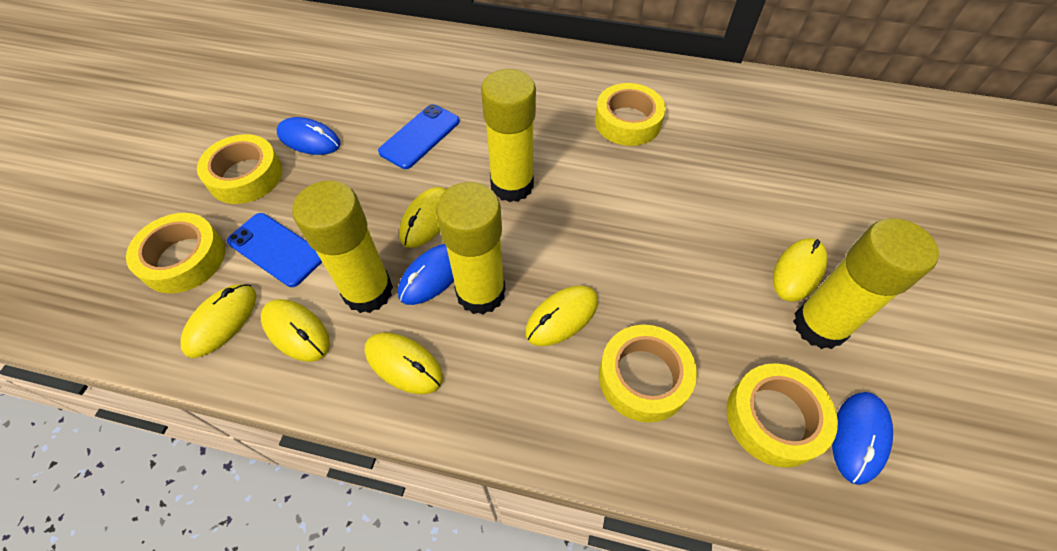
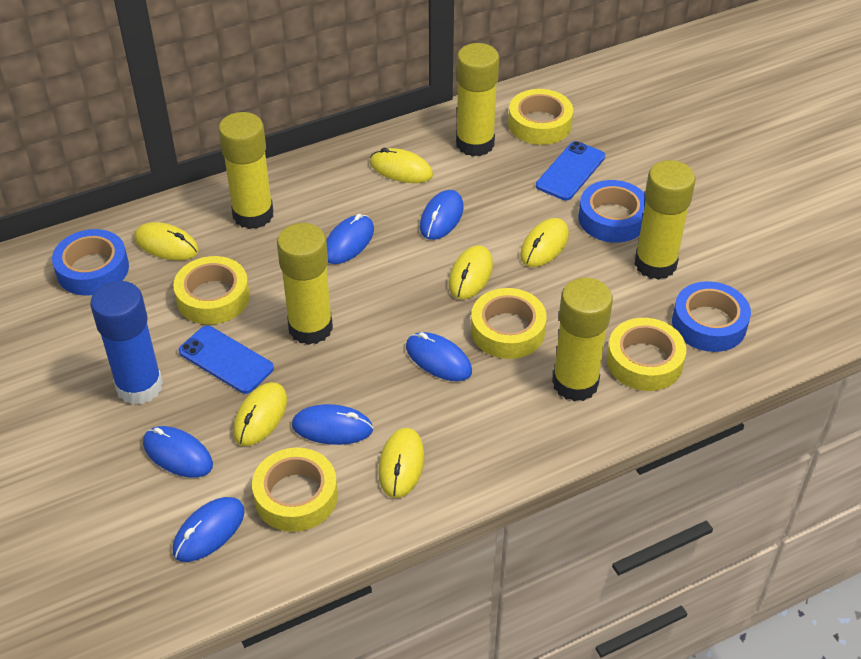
blue glue stick: 0 -> 1
blue mouse: 3 -> 6
blue tape: 0 -> 3
yellow glue stick: 4 -> 5

